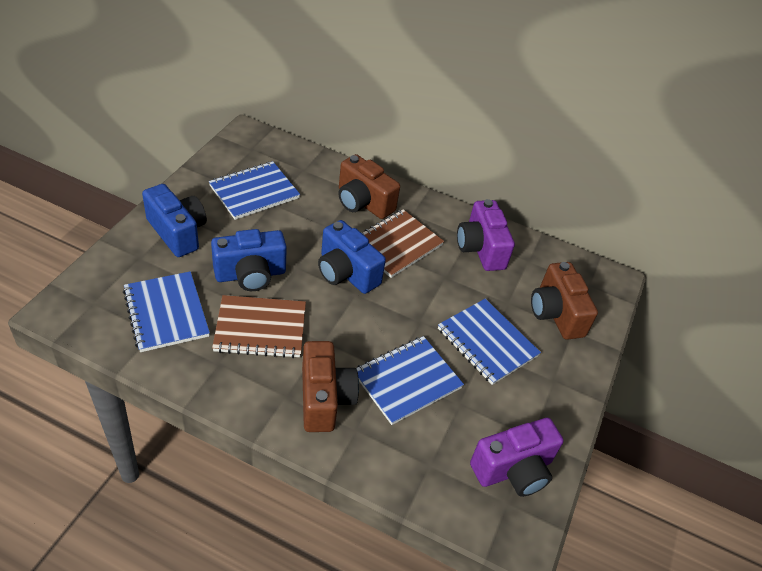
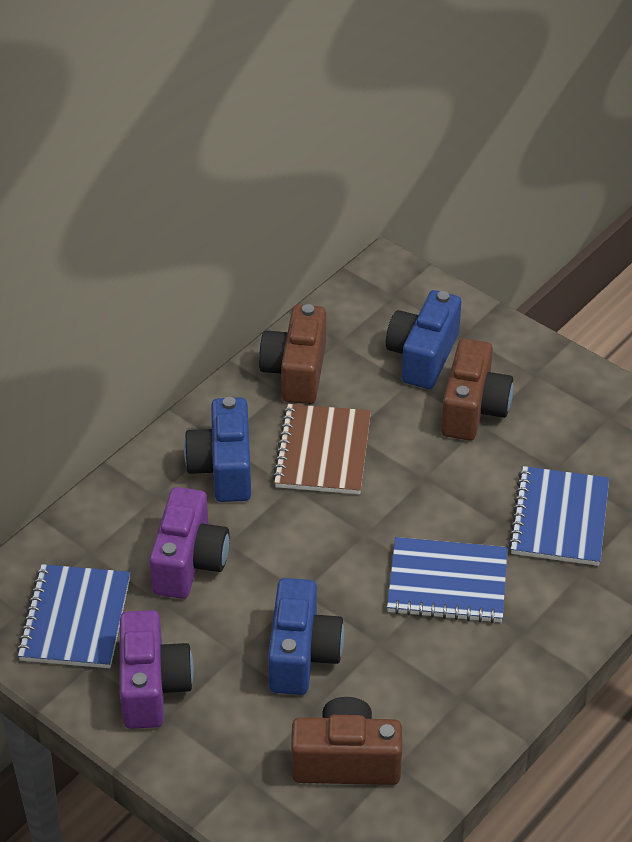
blue notebook: 4 -> 3
brown notebook: 2 -> 1

